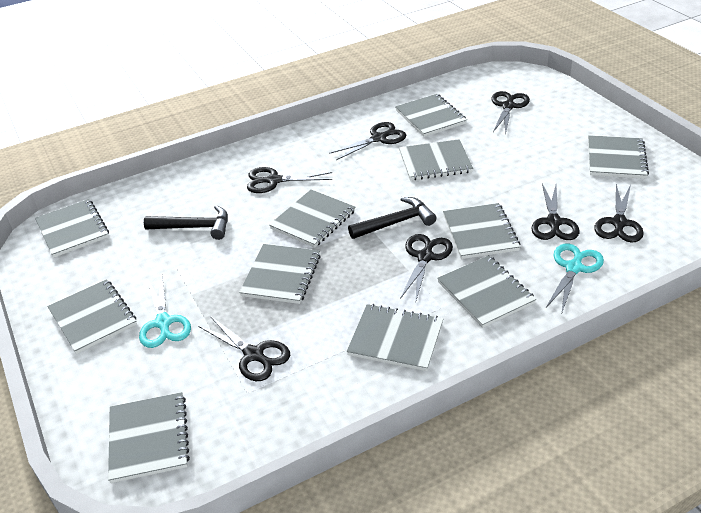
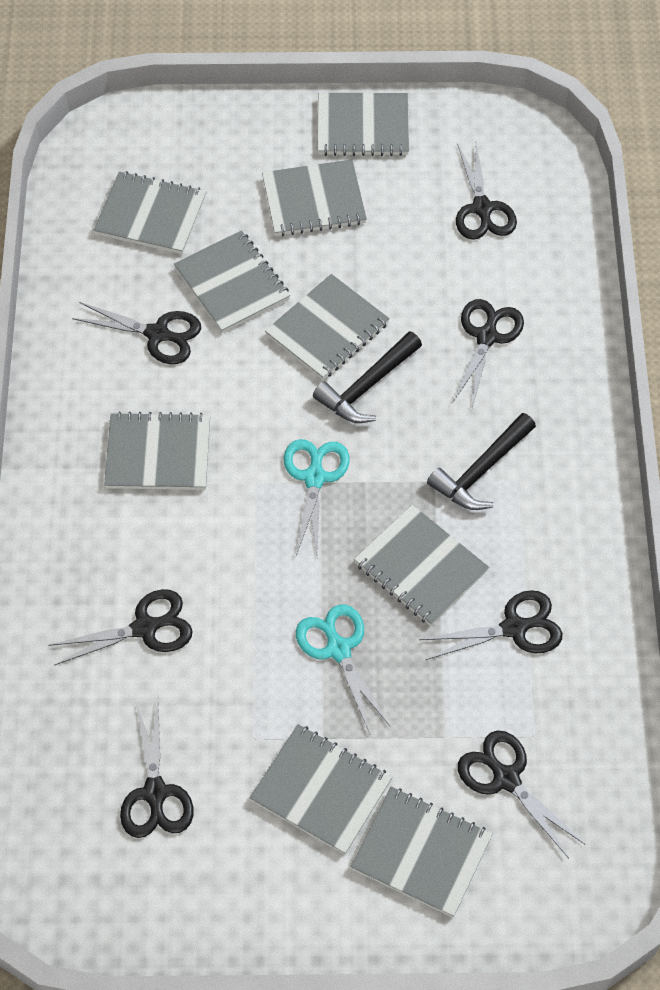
grey notebook: 11 -> 9

